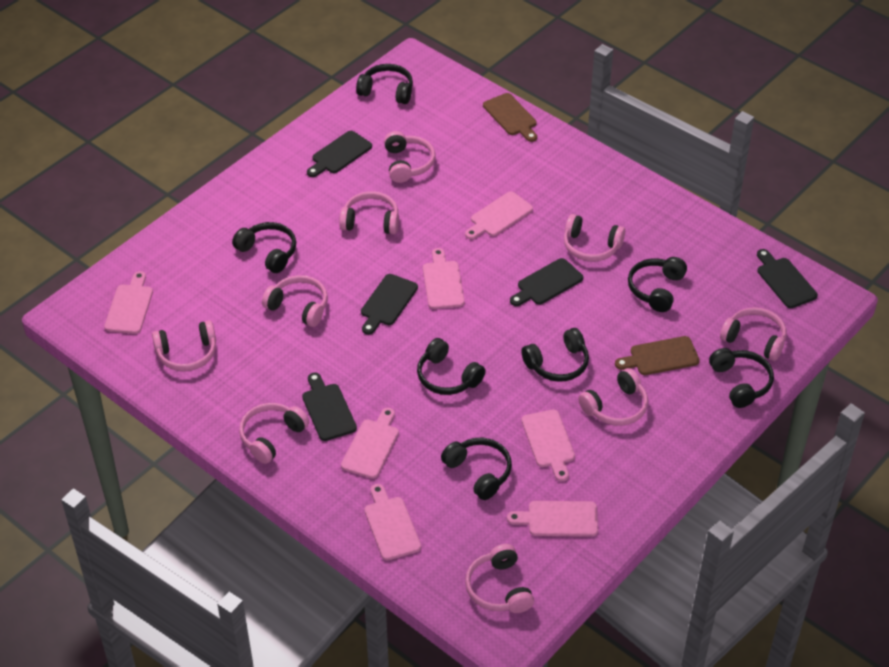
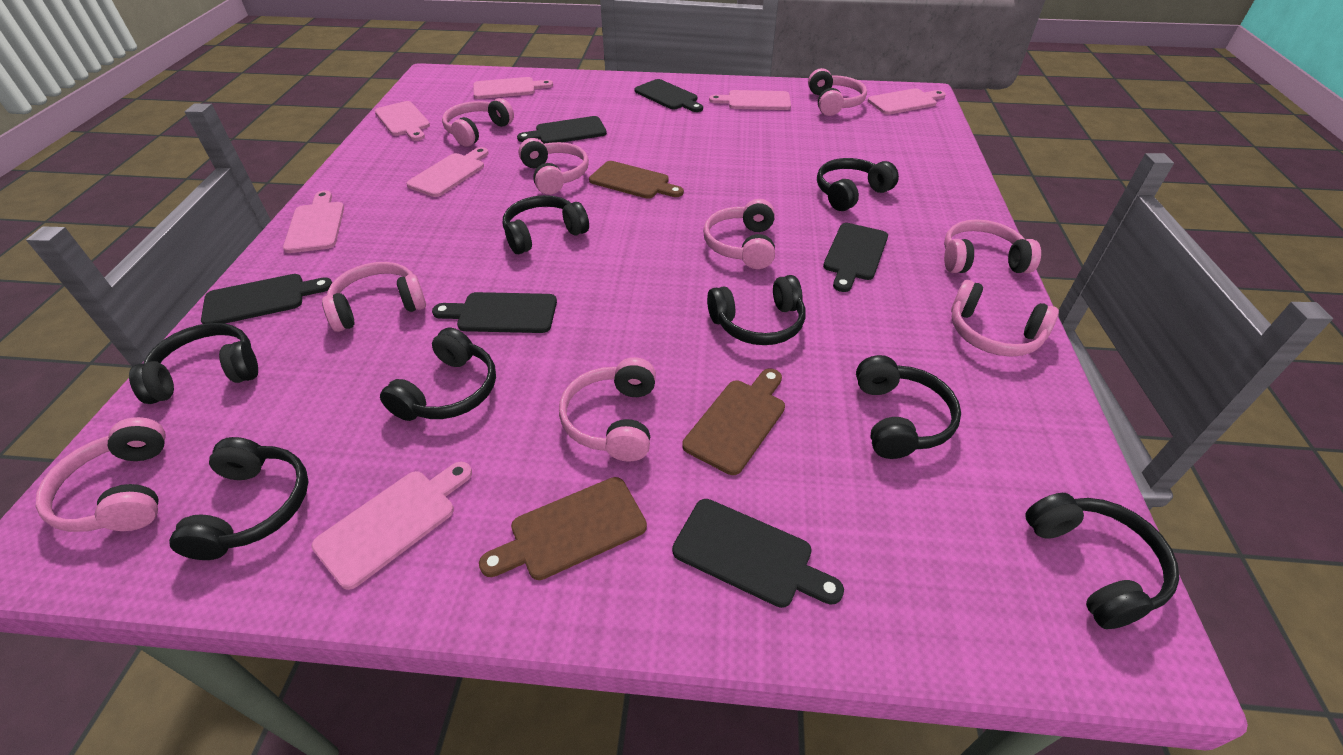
black cutting board: 5 -> 6
black headphones: 7 -> 8
brown cutting board: 2 -> 3

